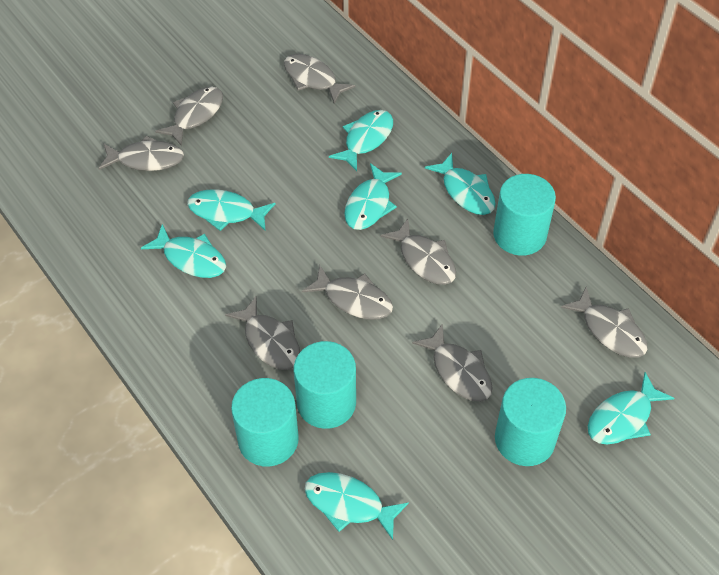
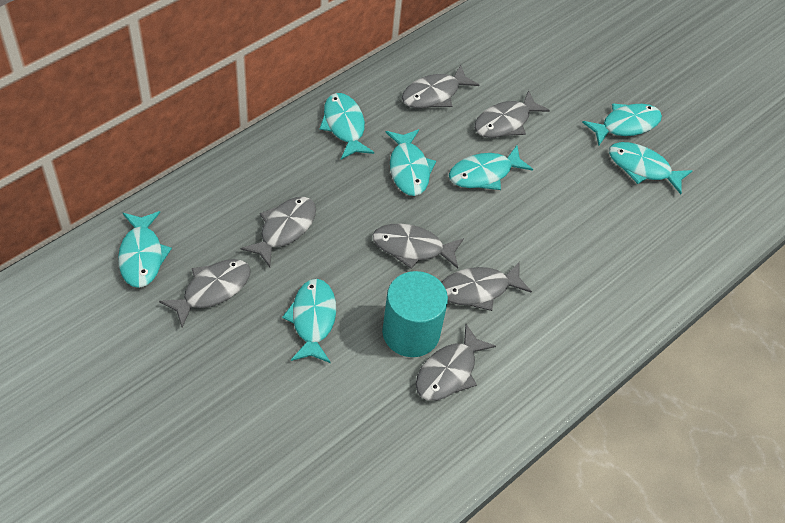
grey fish: 8 -> 7
turquoise cylinder: 4 -> 1

